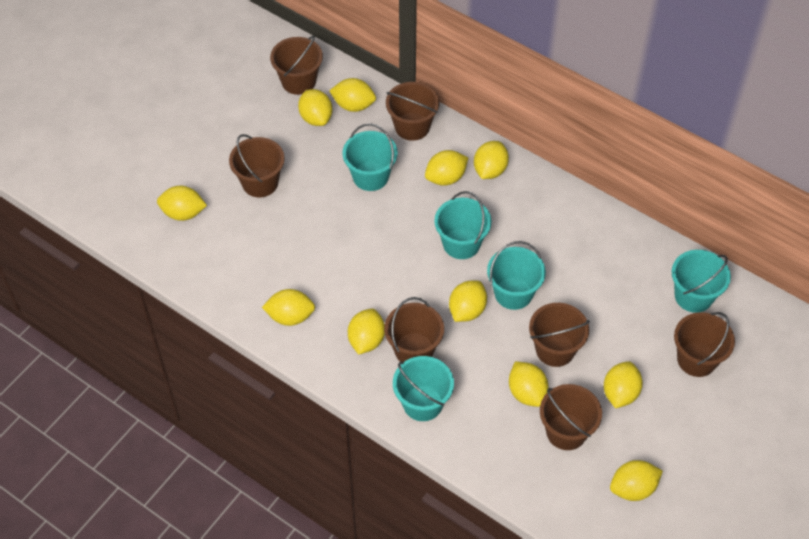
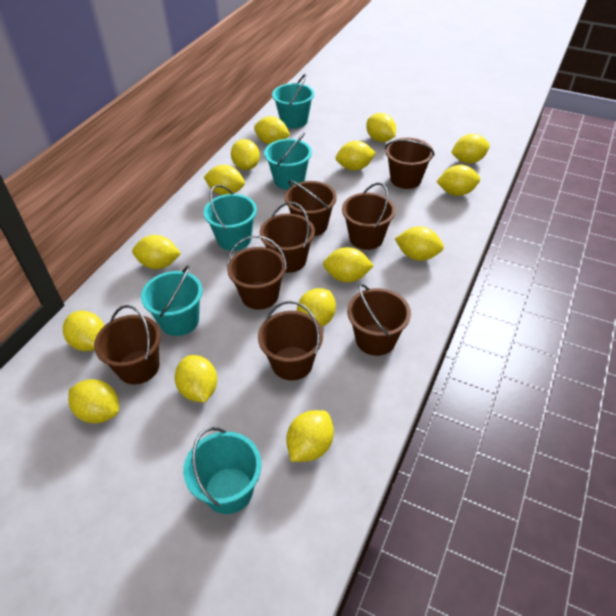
brown bucket: 7 -> 8
yellow lemon: 11 -> 15

